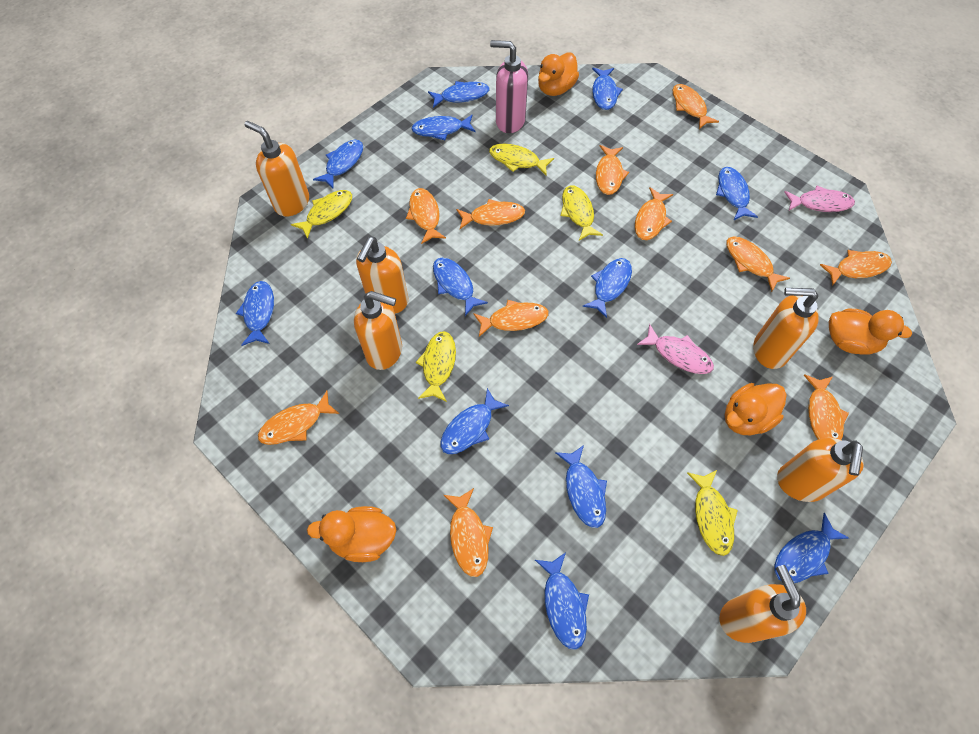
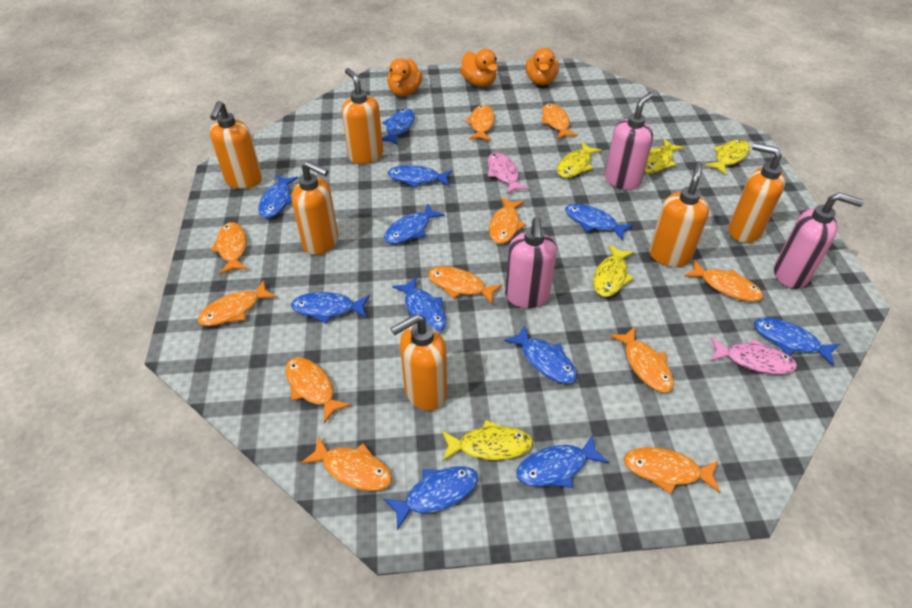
blue fish: 12 -> 11
orange duck: 4 -> 3
pink soap dispenser: 1 -> 3

